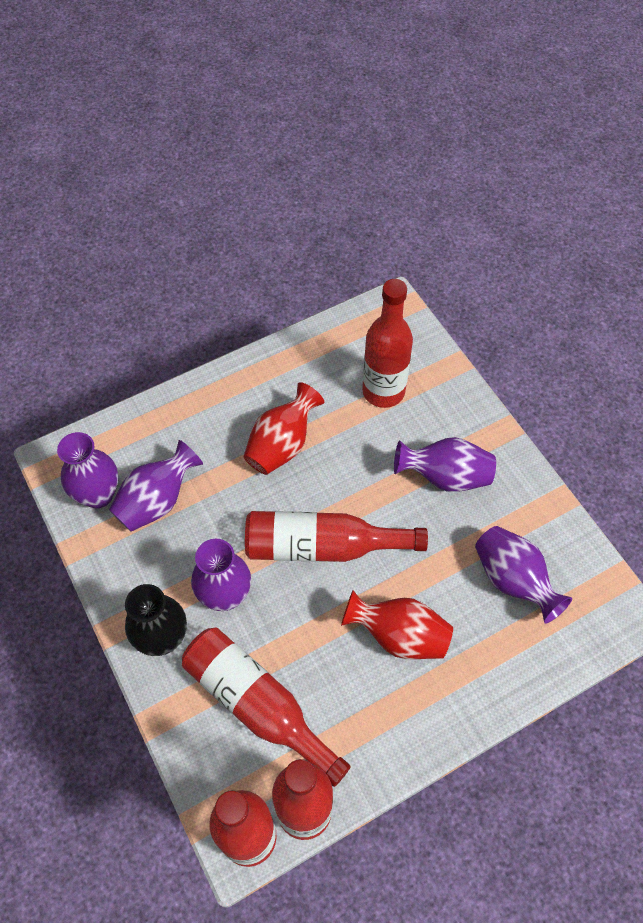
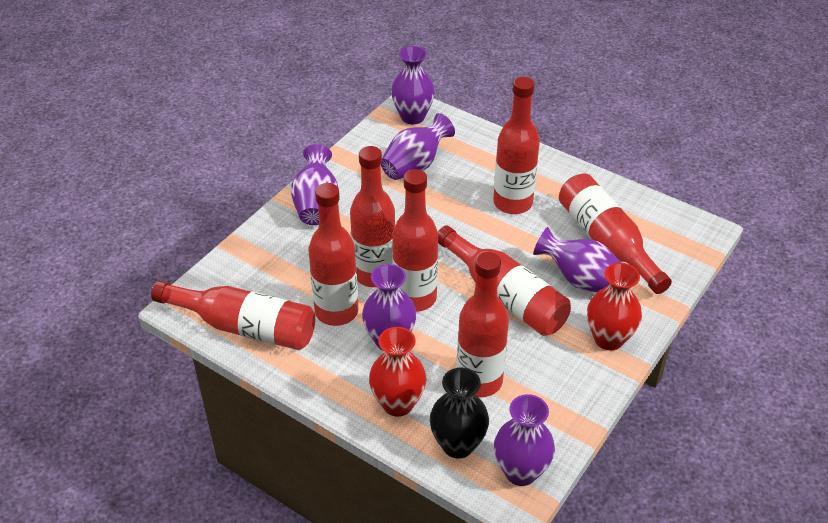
purple vase: 5 -> 6
red bottle: 5 -> 8

